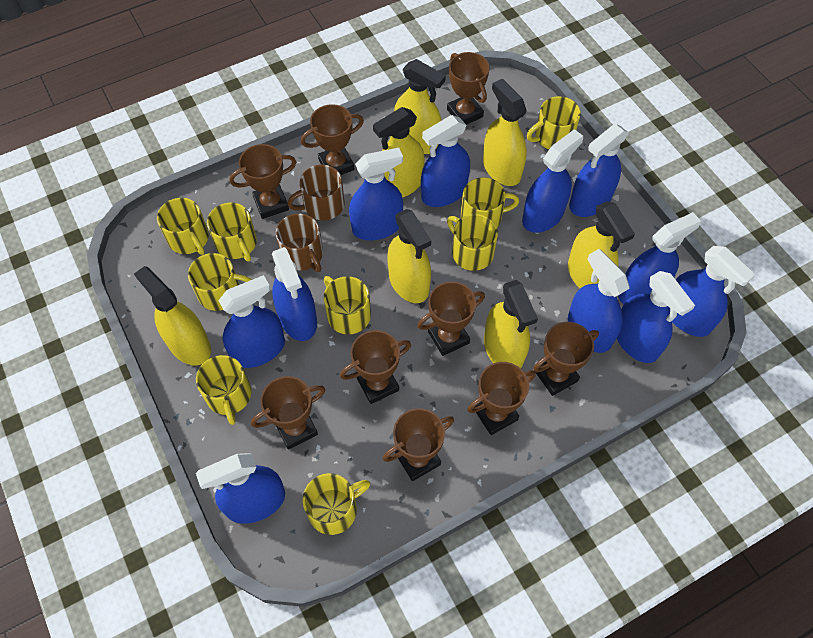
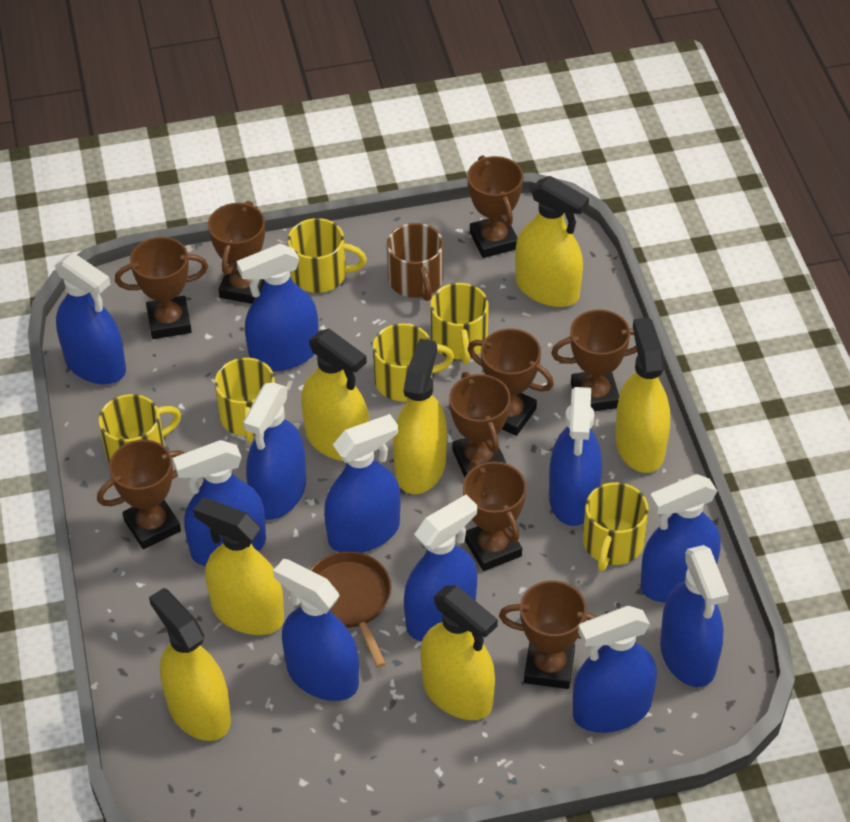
brown mug: 2 -> 1
brown pan: 0 -> 1
yellow mug: 9 -> 6

